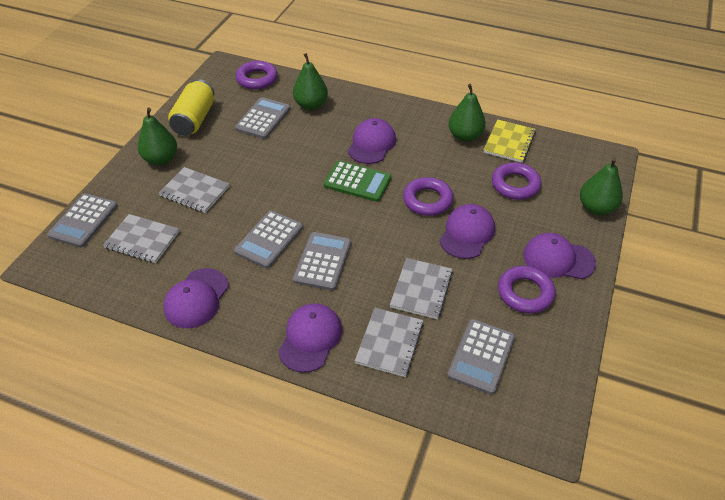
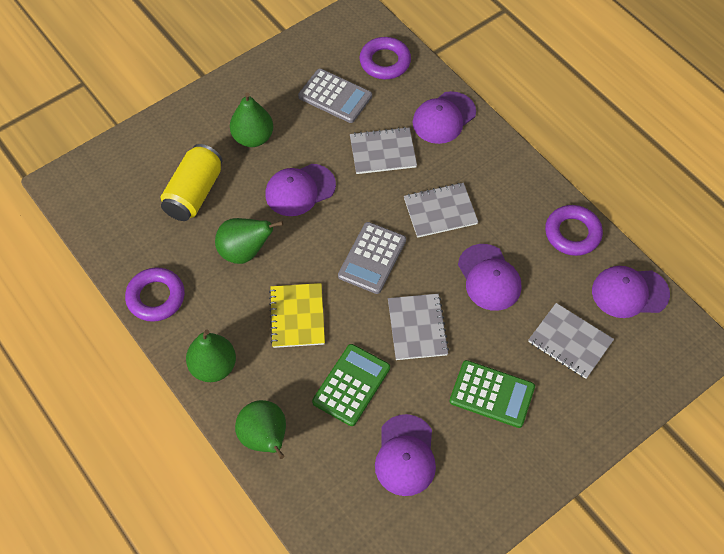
green calculator: 1 -> 2
grey calculator: 5 -> 2
purple ring: 4 -> 3

